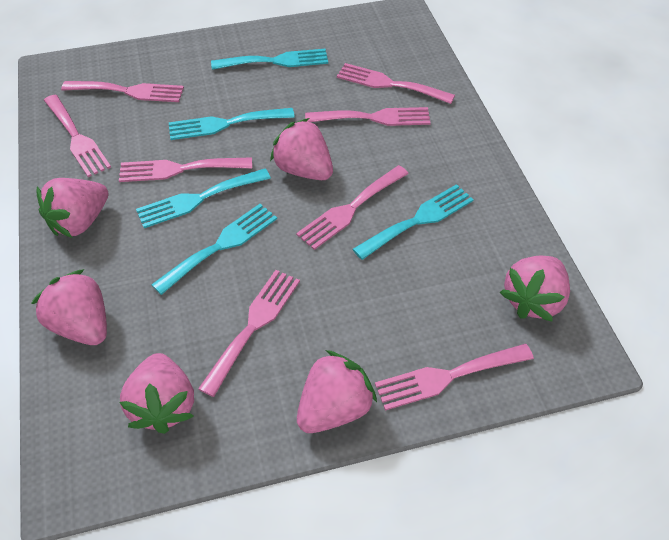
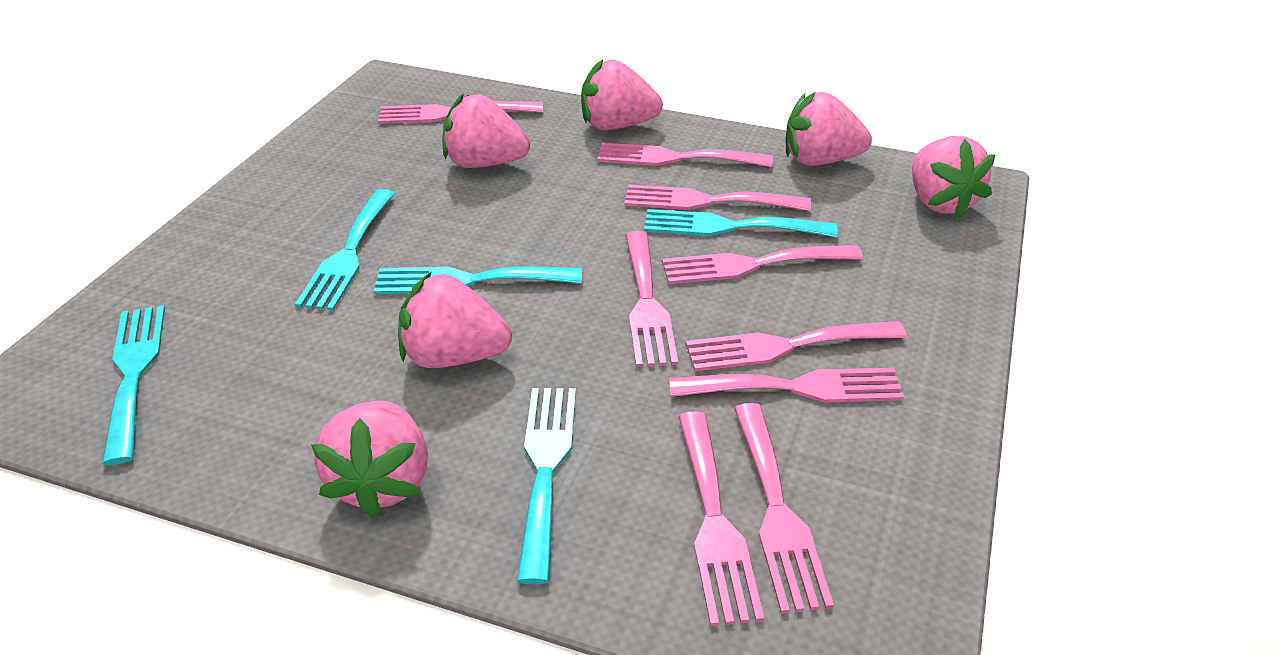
pink fork: 8 -> 9

